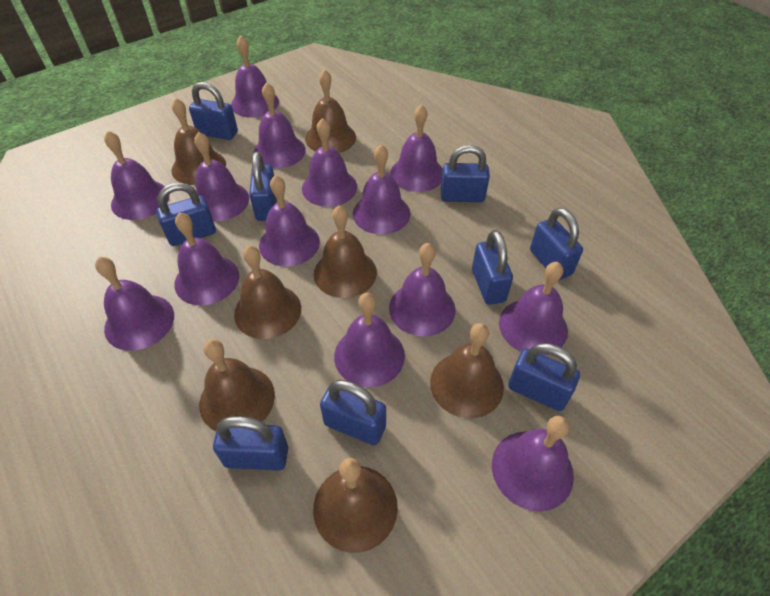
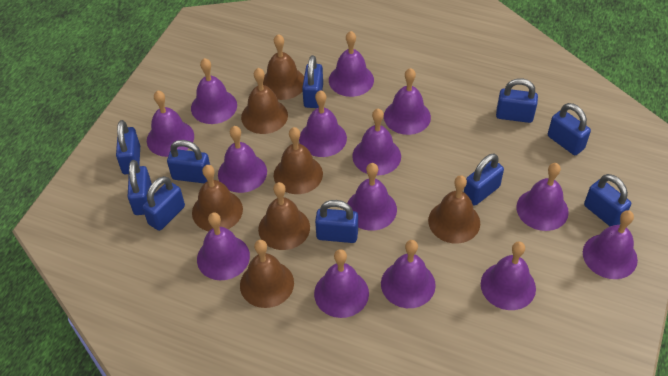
blue padlock: 9 -> 10

